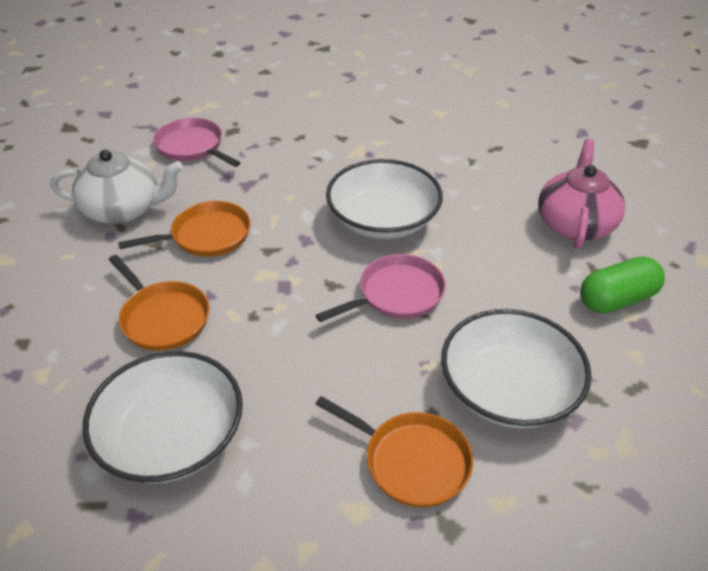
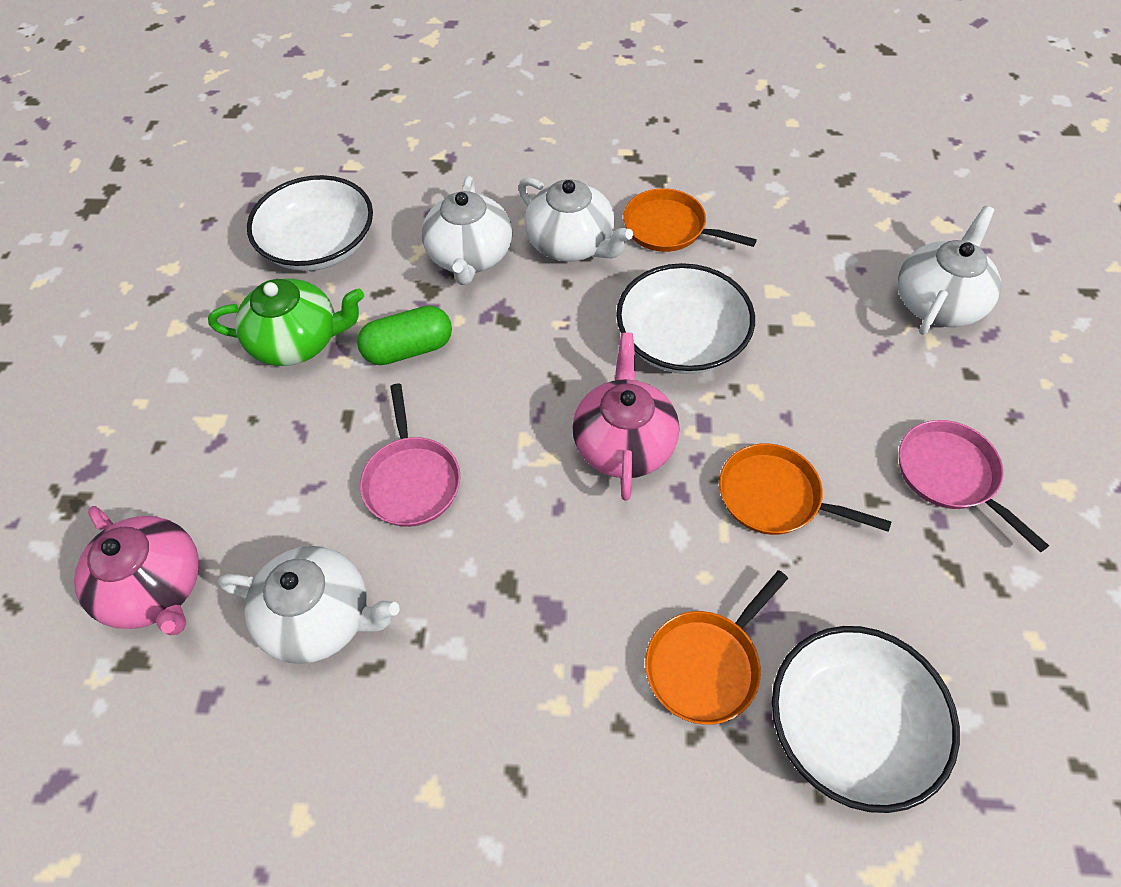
green teapot: 0 -> 1
pink teapot: 1 -> 2
white teapot: 1 -> 4

